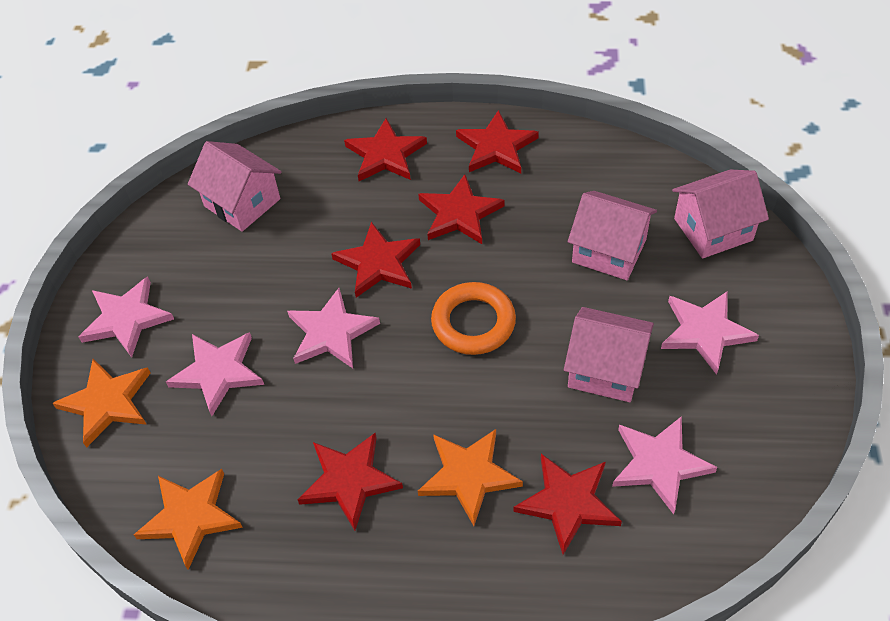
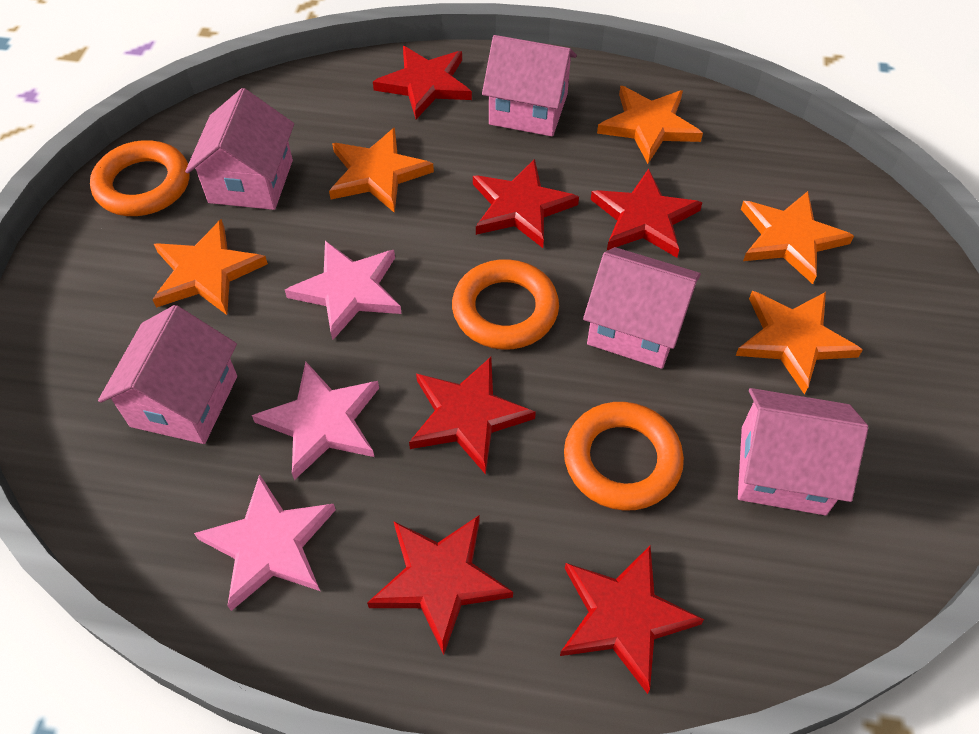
orange ring: 1 -> 3
orange star: 3 -> 5
pink house: 4 -> 5
pink star: 5 -> 3

